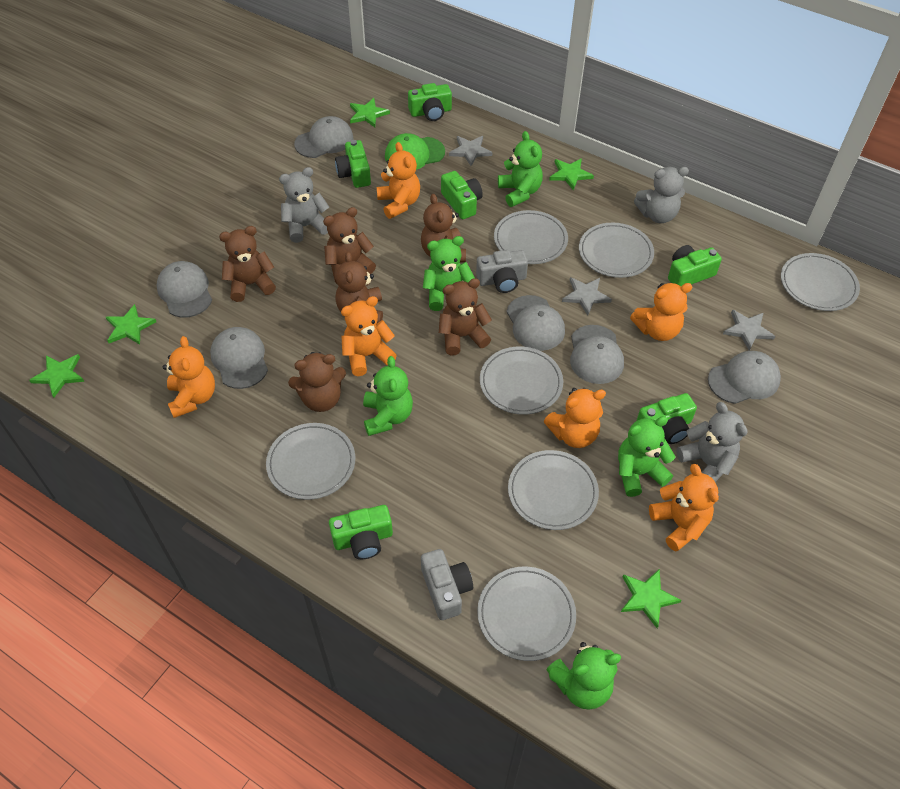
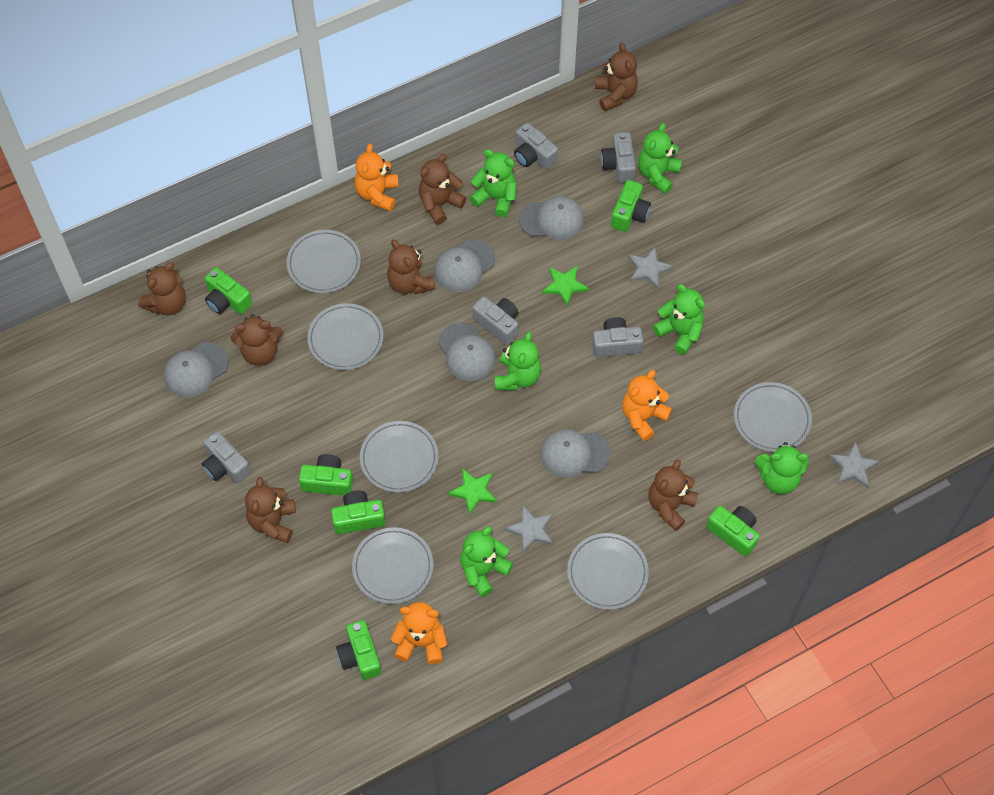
brown teddy bear: 6 -> 7
green cap: 1 -> 0
green star: 5 -> 2
green teddy bear: 5 -> 6
grey camera: 2 -> 5
grey cap: 6 -> 5
grey plate: 7 -> 6
grey teddy bear: 3 -> 0
orange teddy bear: 6 -> 3

